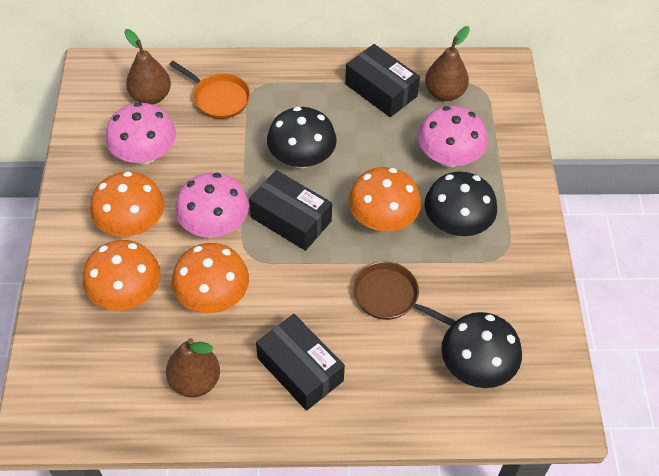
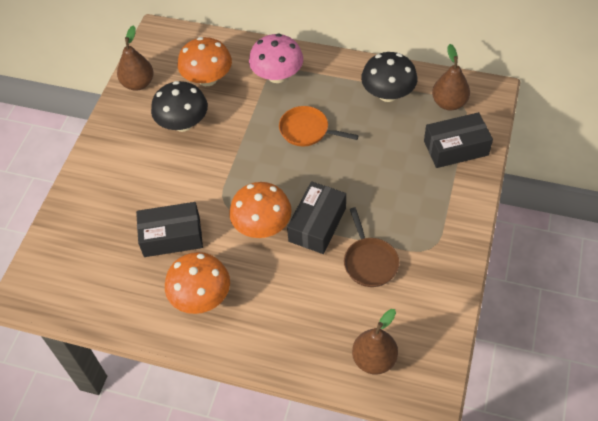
black mushroom: 3 -> 2
orange mushroom: 4 -> 3
pink mushroom: 3 -> 1

